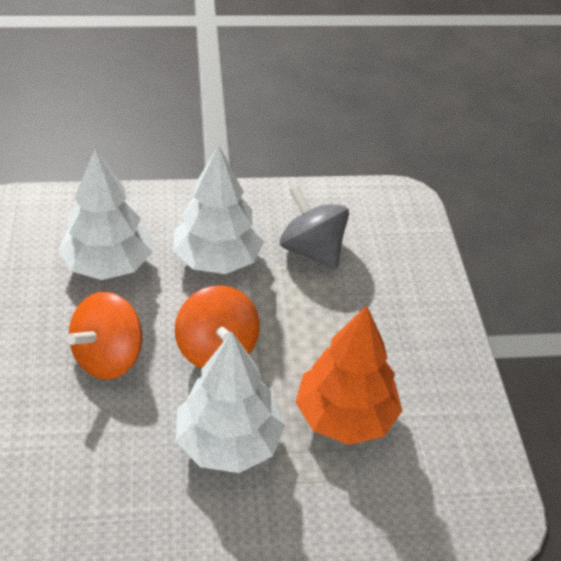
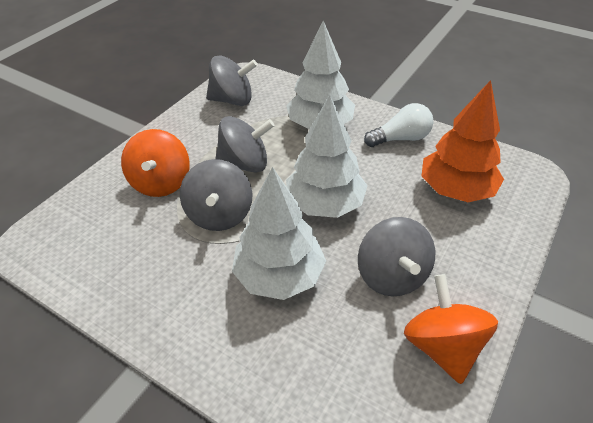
grey spinning top: 1 -> 4
white light bulb: 0 -> 1

